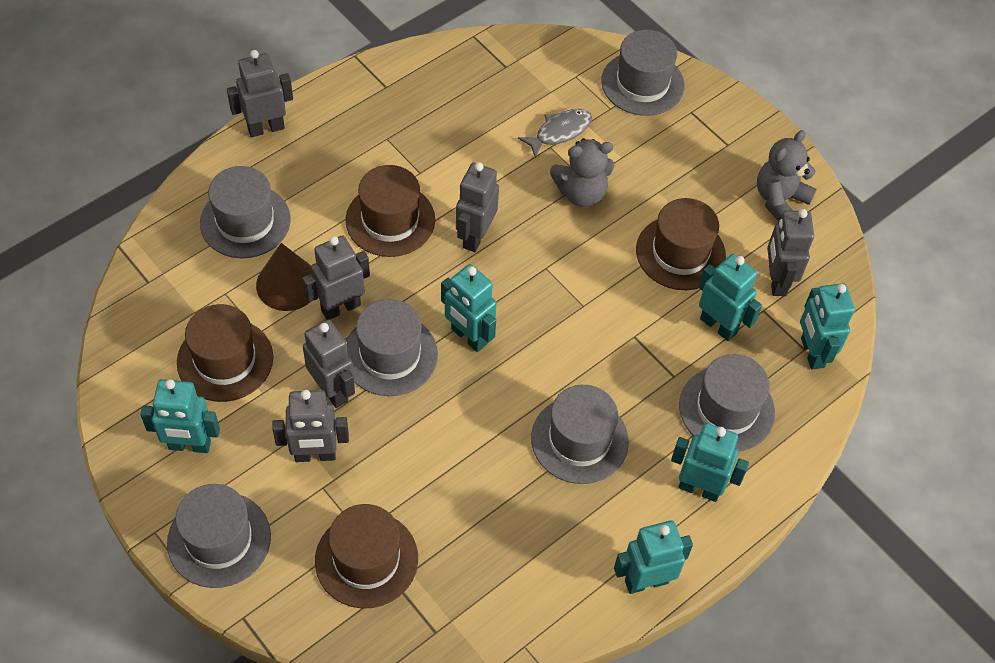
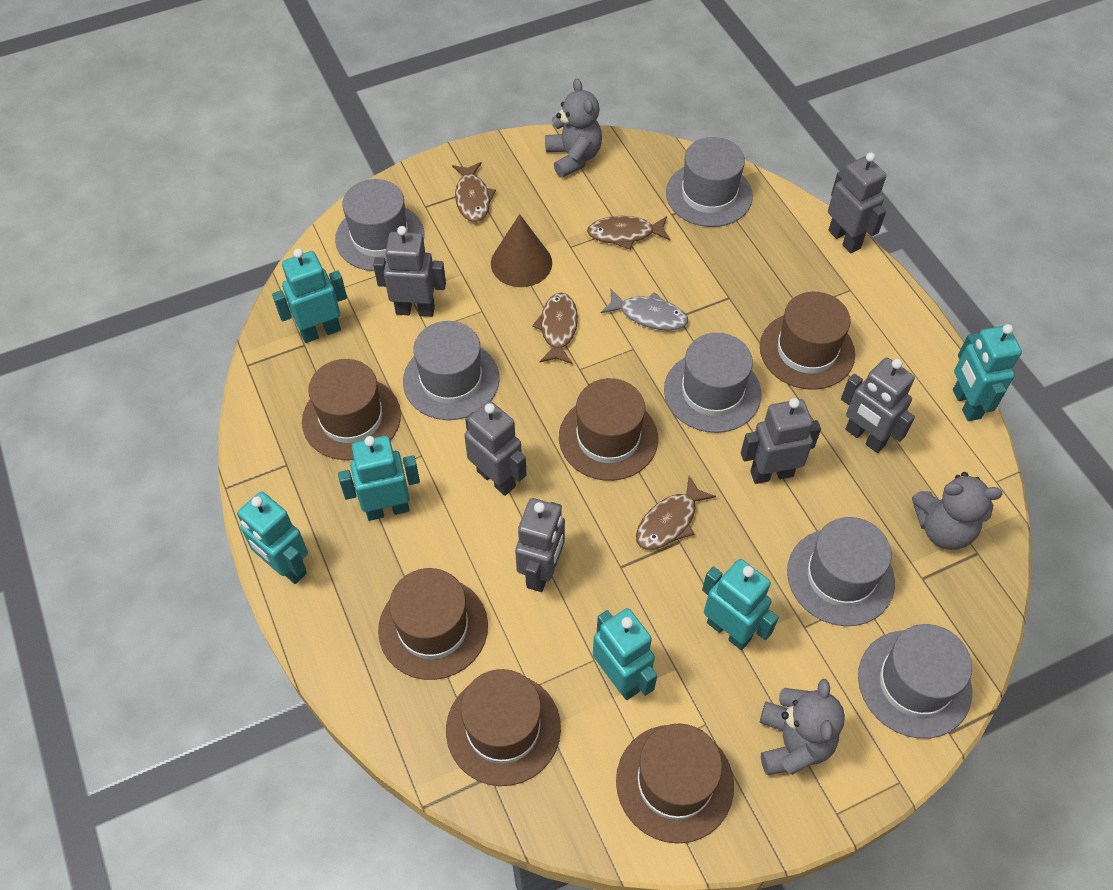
brown fish: 0 -> 4
brown hat: 4 -> 6
grey teddy bear: 2 -> 3

